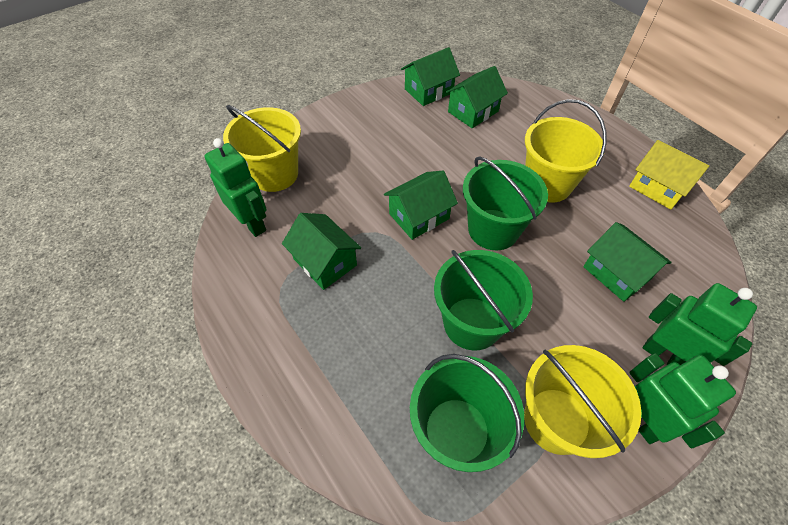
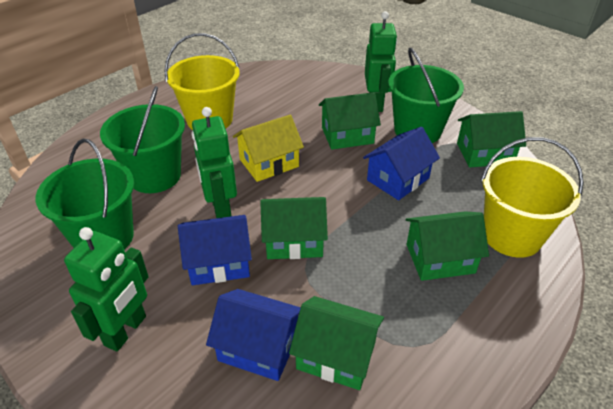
blue house: 0 -> 3
yellow bucket: 3 -> 2

